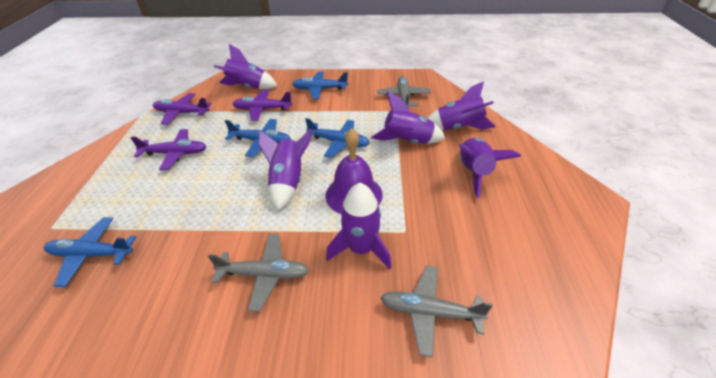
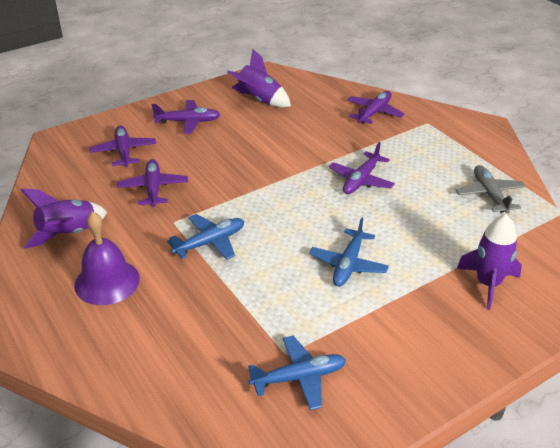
blue plane: 4 -> 3
grey plane: 3 -> 1
purple plane: 3 -> 5
purple rocket: 6 -> 3

